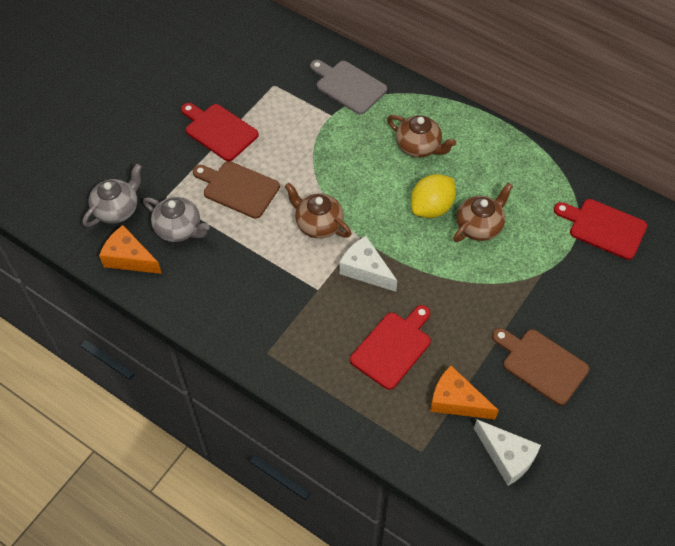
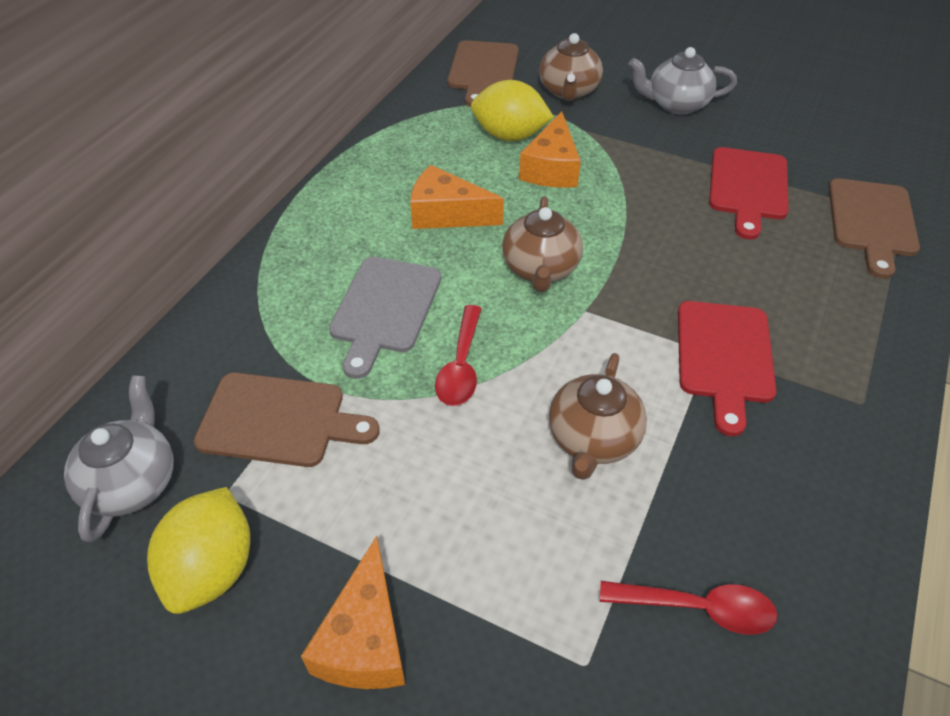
brown cutting board: 2 -> 3
orange cheese: 2 -> 3
red cutting board: 3 -> 2
red spoon: 0 -> 2
white cheese: 2 -> 0
yellow lemon: 1 -> 2

